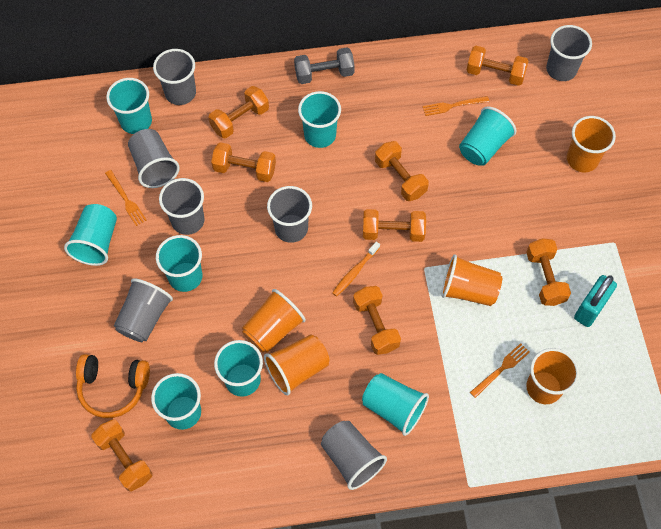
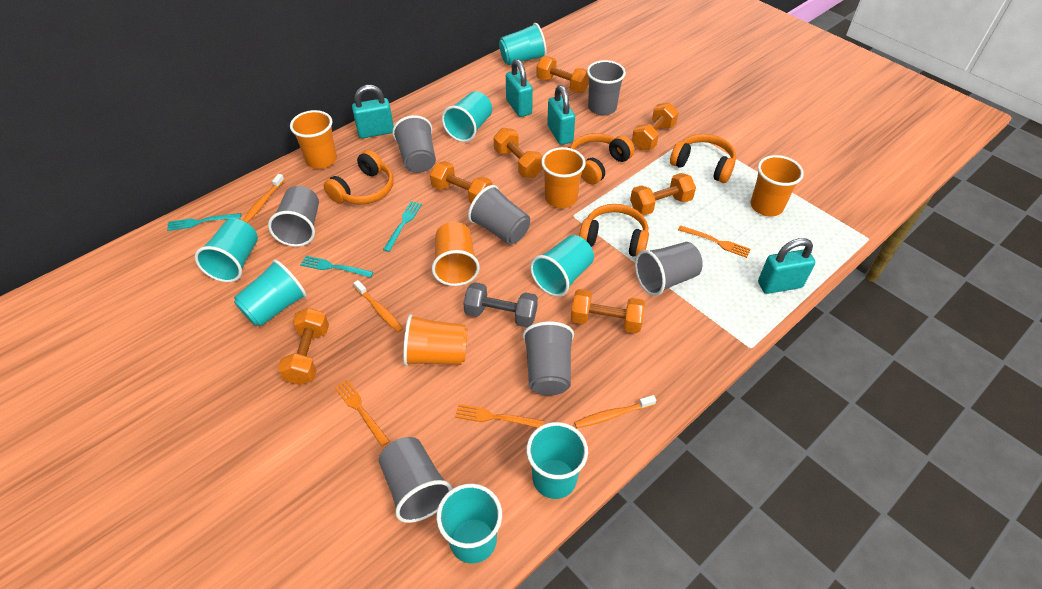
orange dumbbell: 8 -> 7
orange headphones: 1 -> 4
orange toothbrush: 1 -> 3
turquoise cup: 8 -> 7
turquoise fork: 0 -> 3
turquoise padlock: 1 -> 4

